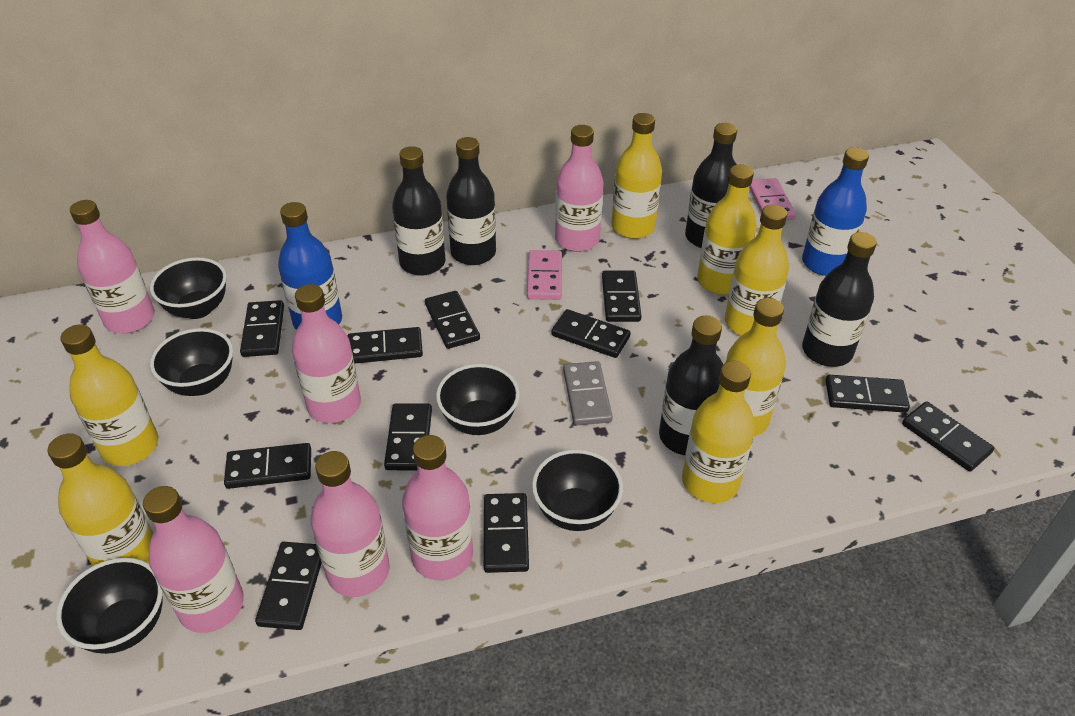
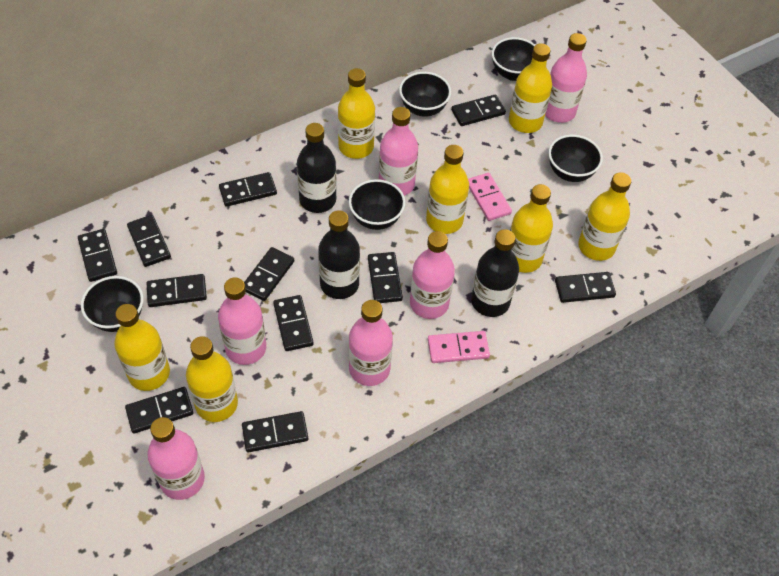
black bottle: 5 -> 3
blue bottle: 2 -> 0
grey domino: 1 -> 0

